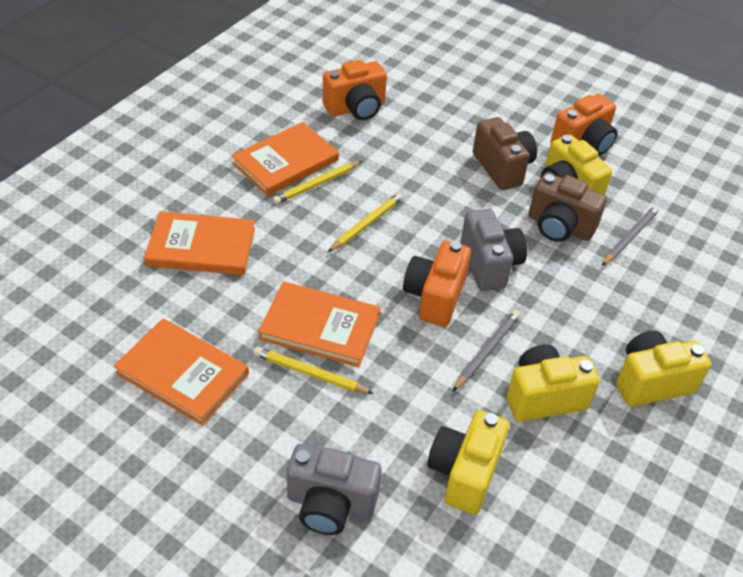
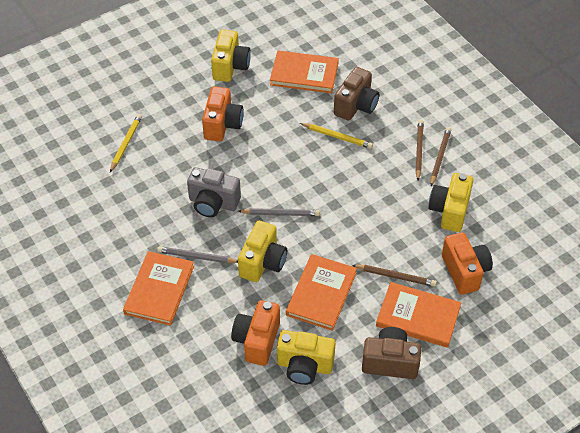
brown pencil: 0 -> 3
grey camera: 2 -> 1
yellow pencil: 3 -> 2

